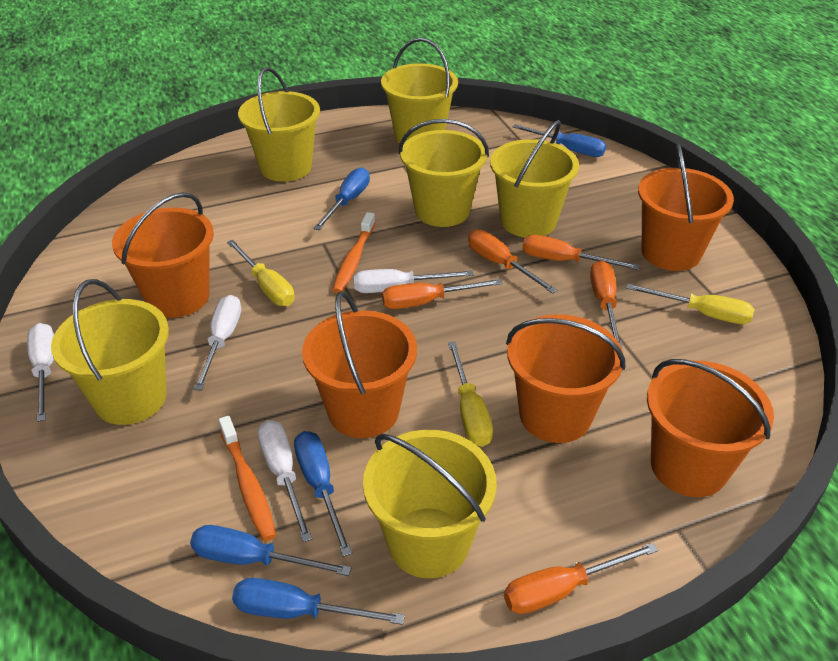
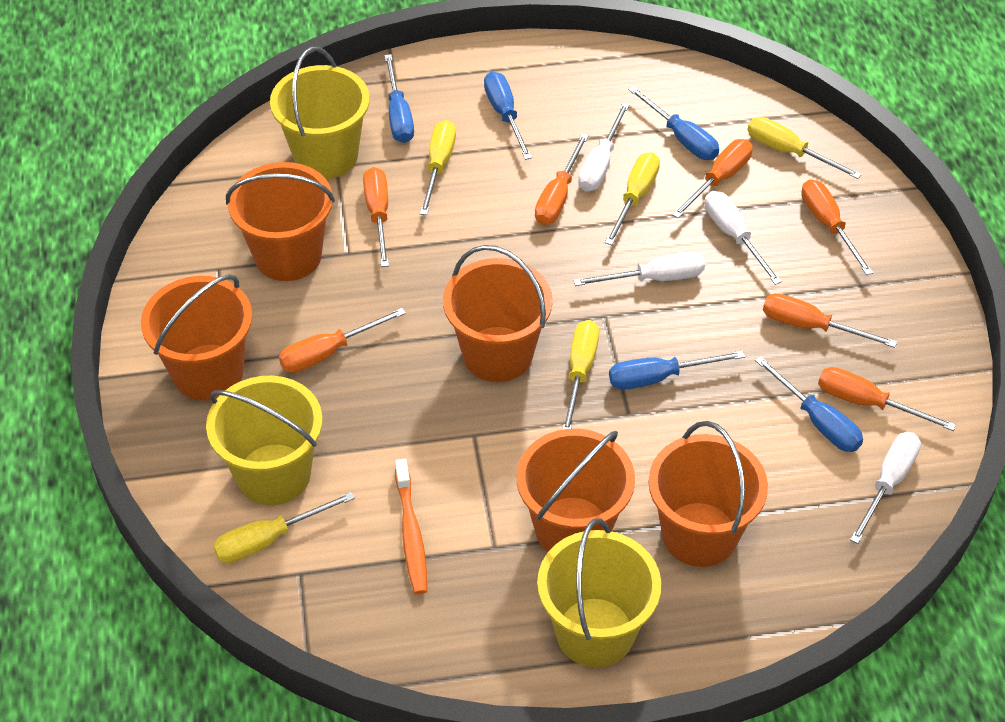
orange screwdriver: 5 -> 7
orange toothbrush: 2 -> 1
yellow bucket: 6 -> 3
yellow screwdriver: 3 -> 5

